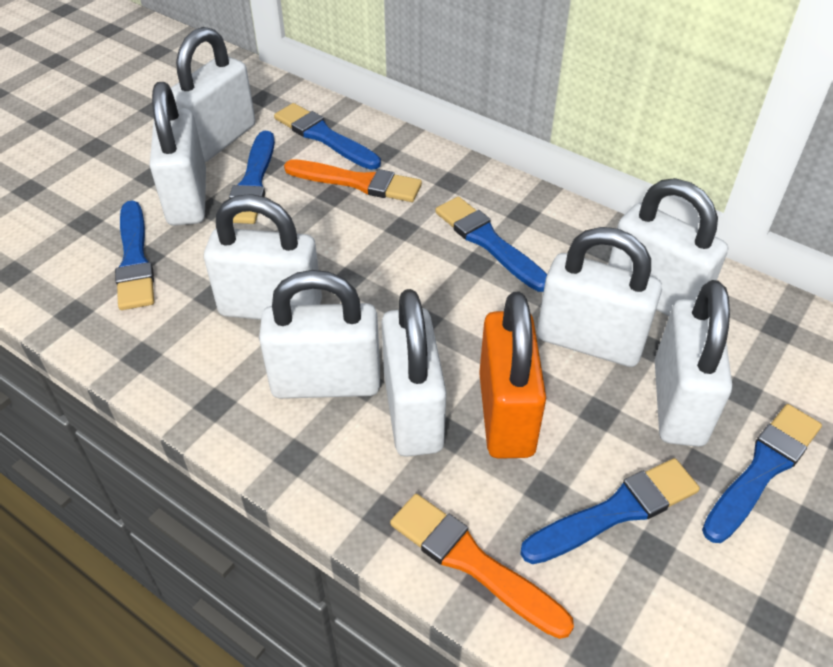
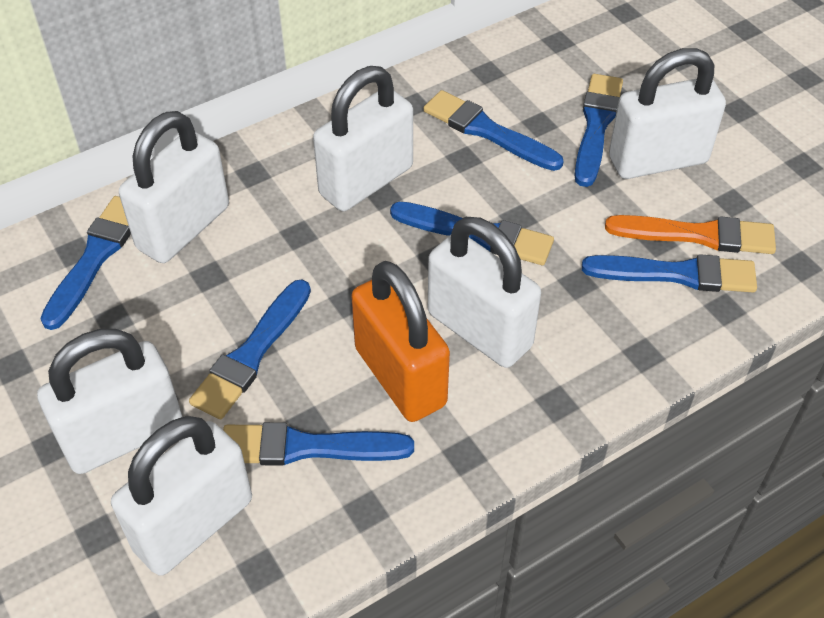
blue brush: 6 -> 7
orange brush: 2 -> 1
white padlock: 8 -> 6

